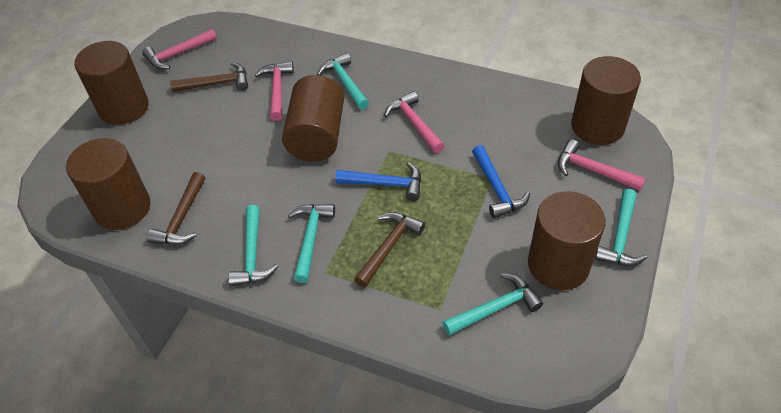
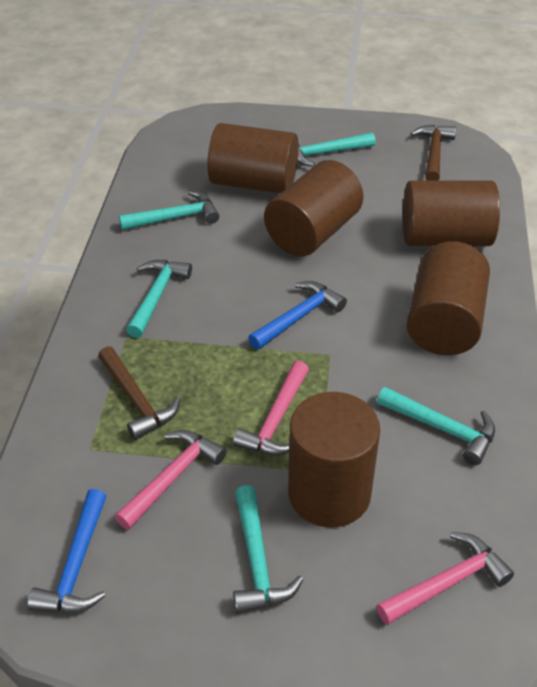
brown hammer: 3 -> 2
pink hammer: 4 -> 3

